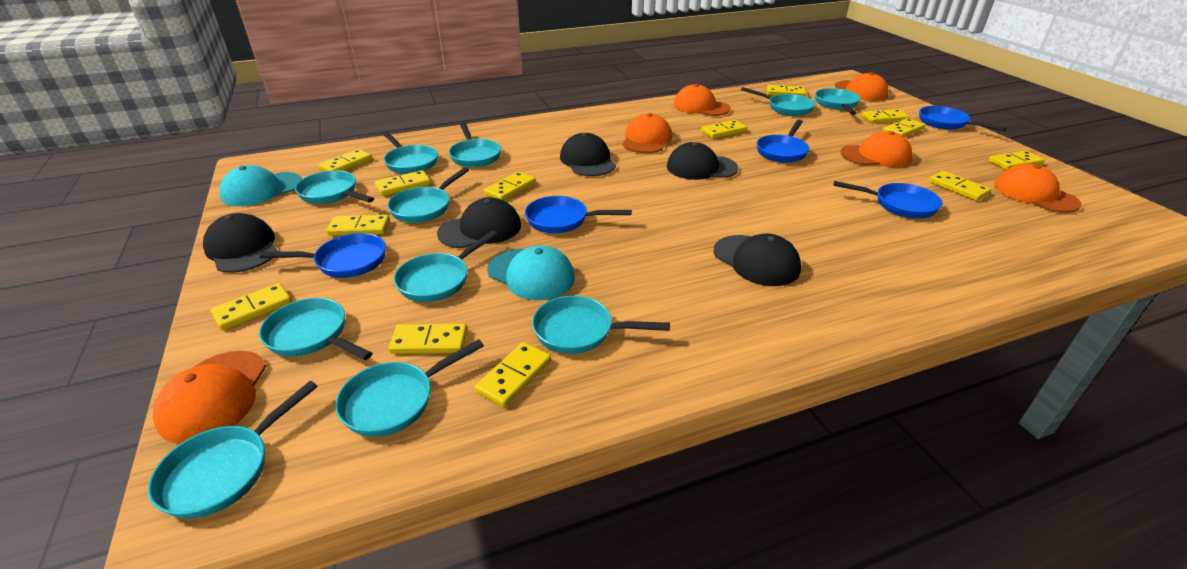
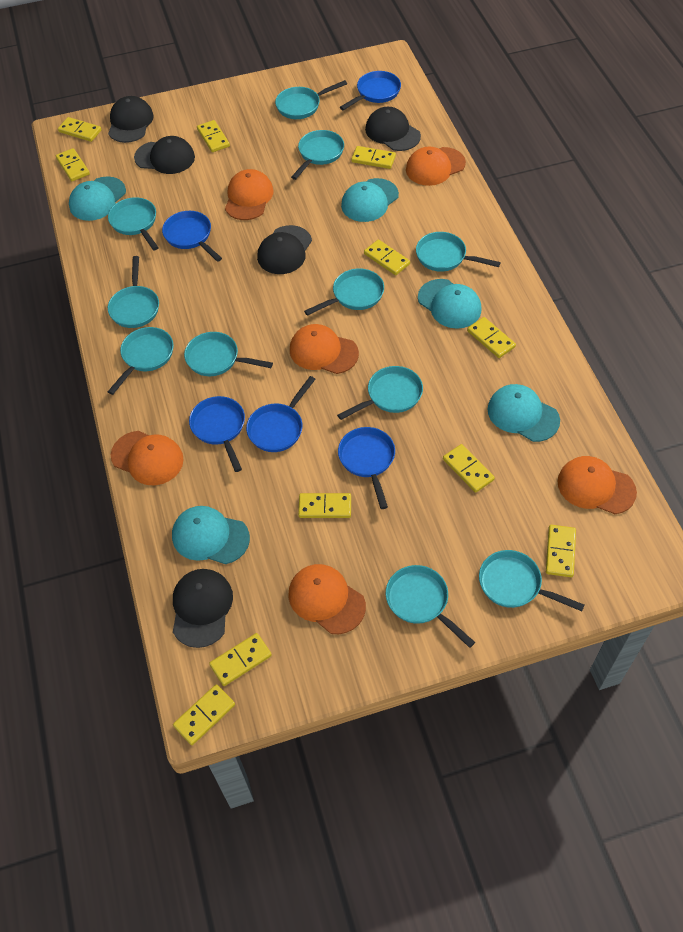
turquoise cap: 2 -> 5
yellow domino: 13 -> 11

